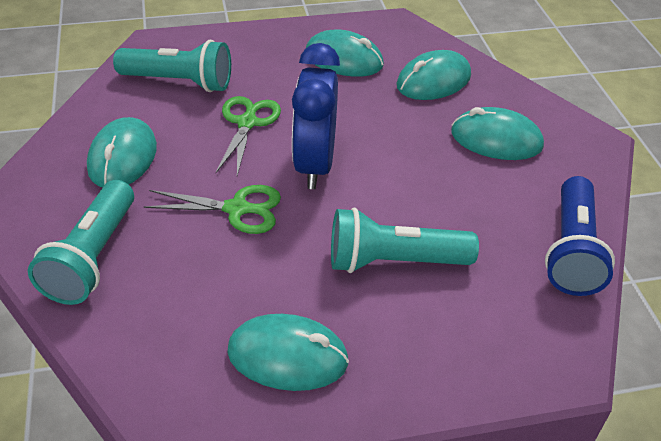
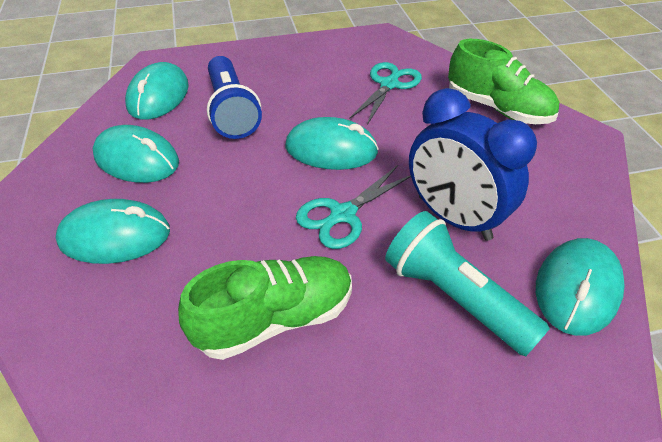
green scissors: 2 -> 0
green shoe: 0 -> 2
turquoise flashlight: 3 -> 1
turquoise scissors: 0 -> 2

